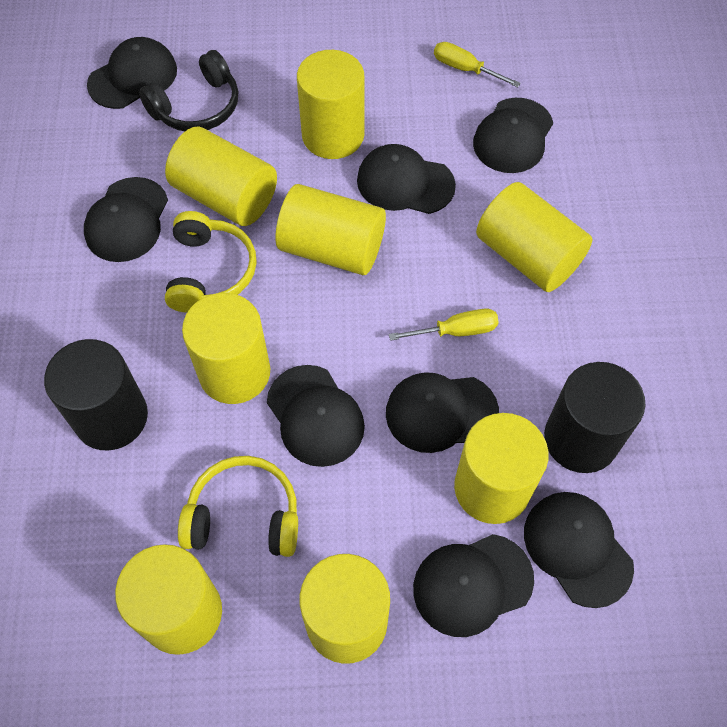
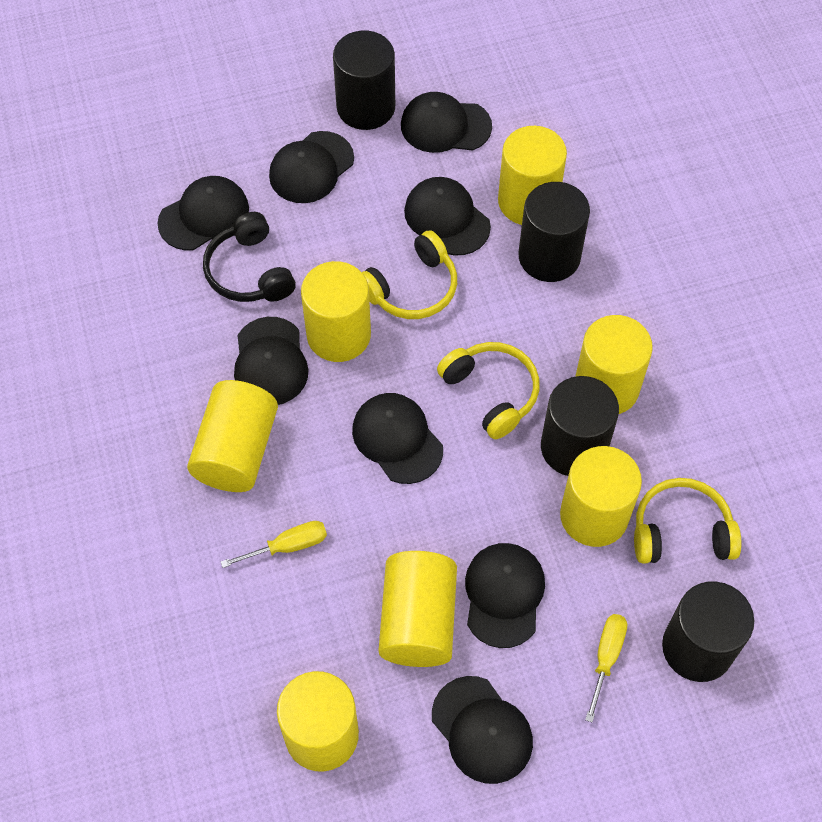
black cylinder: 2 -> 4
yellow cylinder: 8 -> 7
yellow headphones: 2 -> 3

